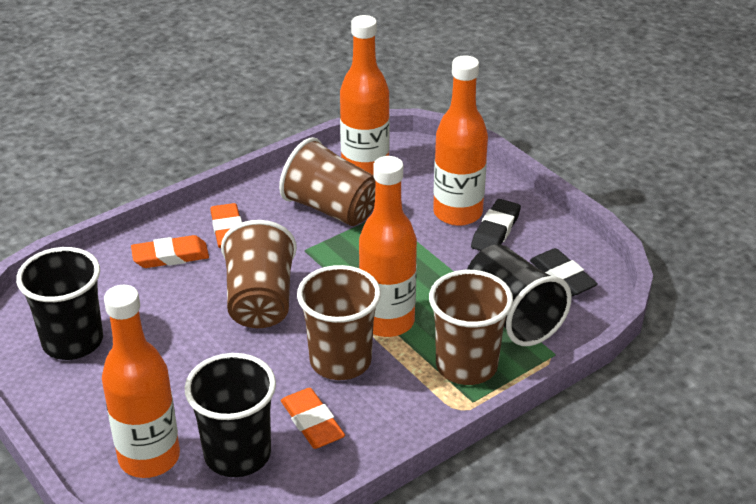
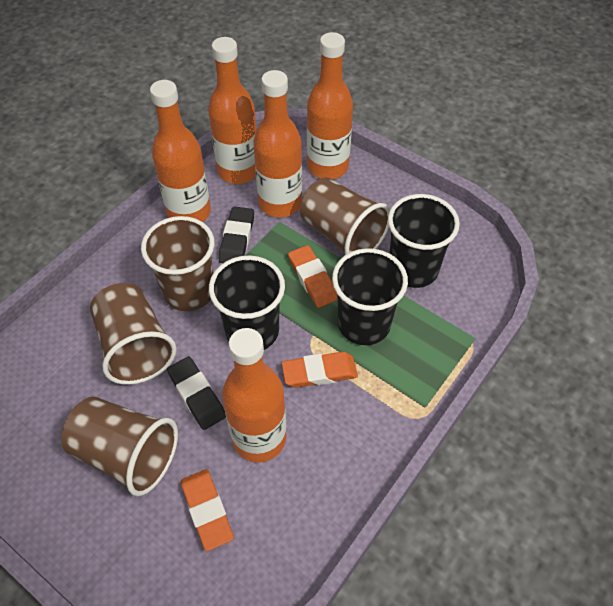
orange bottle: 4 -> 5

